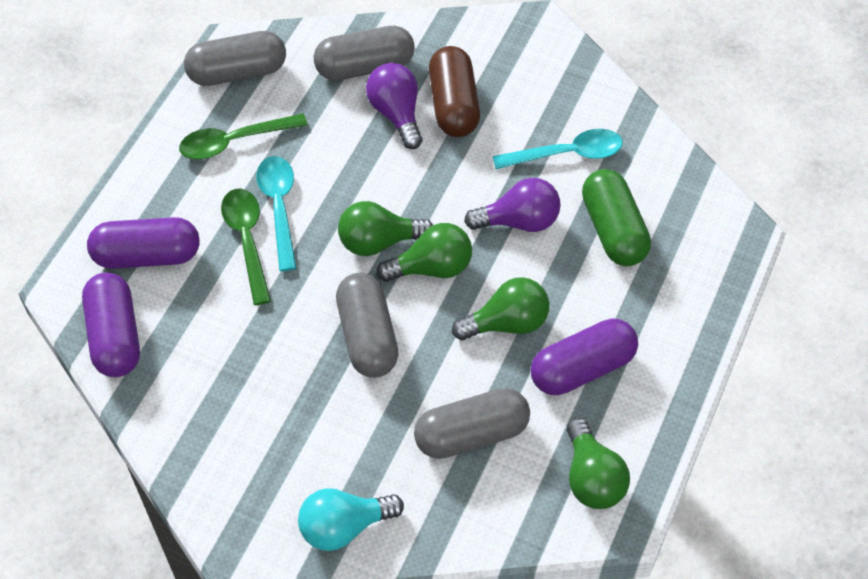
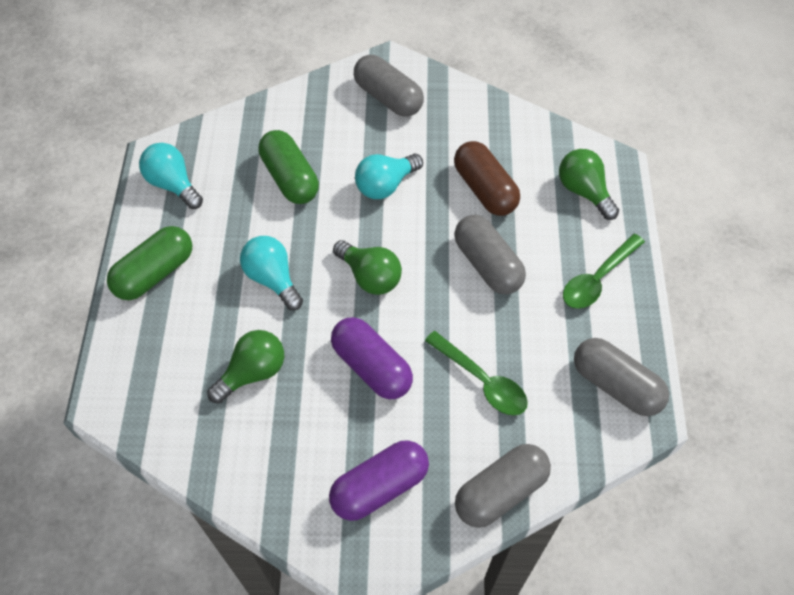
green capsule: 1 -> 2
green light bulb: 4 -> 3
purple capsule: 3 -> 2
purple light bulb: 2 -> 0
turquoise light bulb: 1 -> 3
turquoise spoon: 2 -> 0

